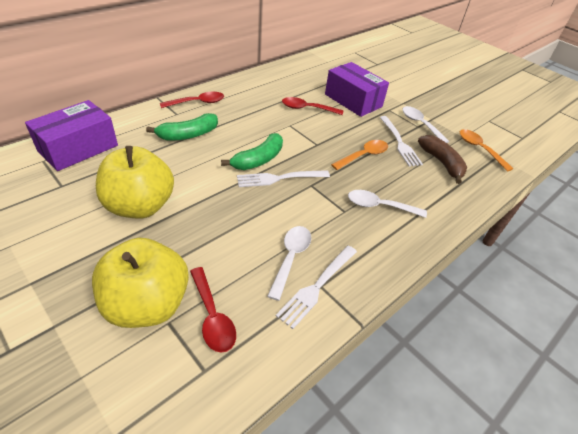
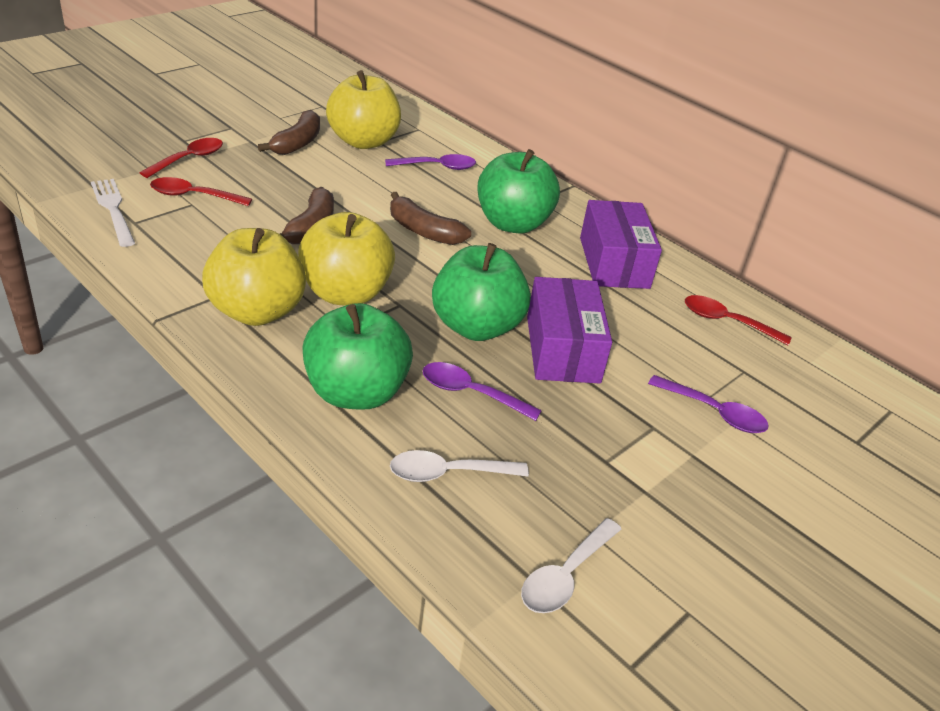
brown banana: 1 -> 3
green apple: 0 -> 3
green banana: 2 -> 0
orange spoon: 2 -> 0
purple spoon: 0 -> 3
white fork: 3 -> 1
white spoon: 3 -> 2
yellow apple: 2 -> 3

